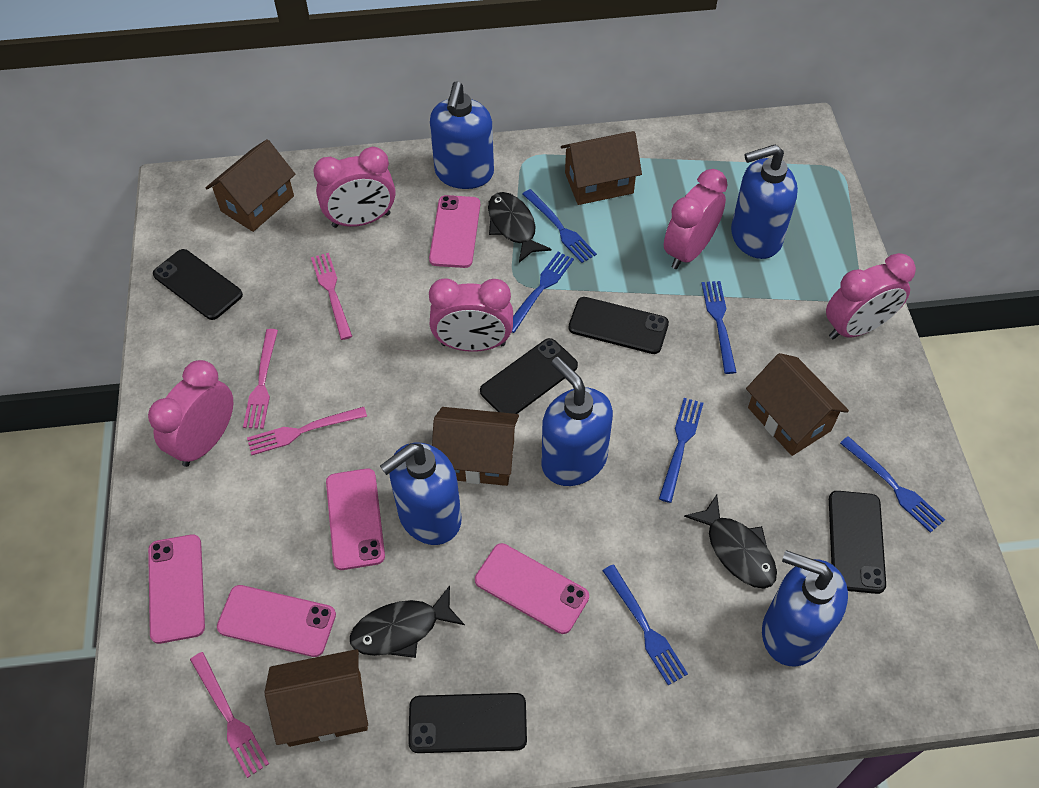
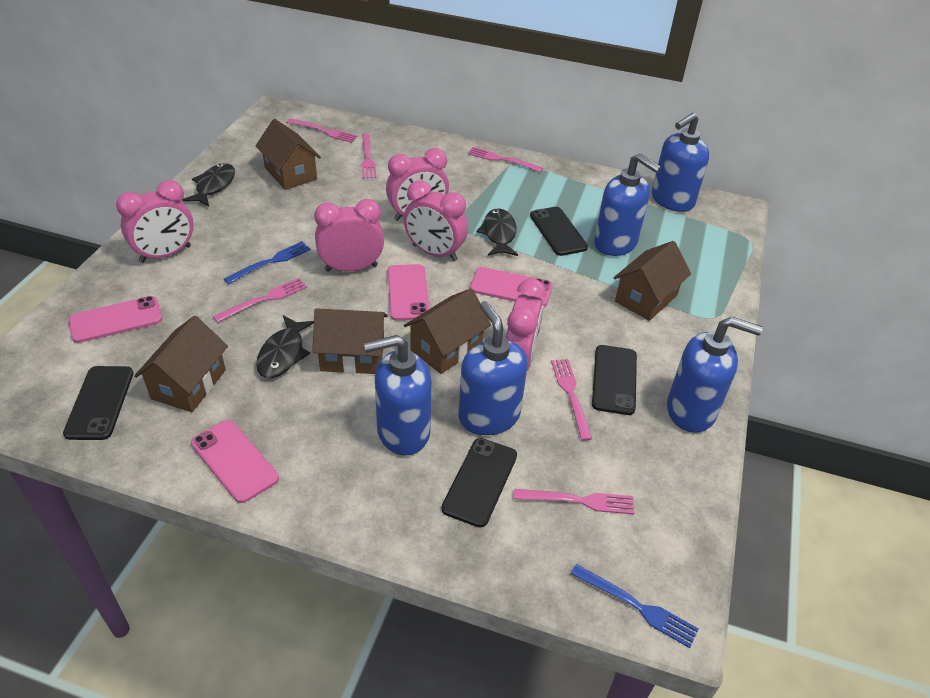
black phone: 5 -> 4
blue fork: 6 -> 2
pink fork: 4 -> 6
pink phone: 5 -> 4

